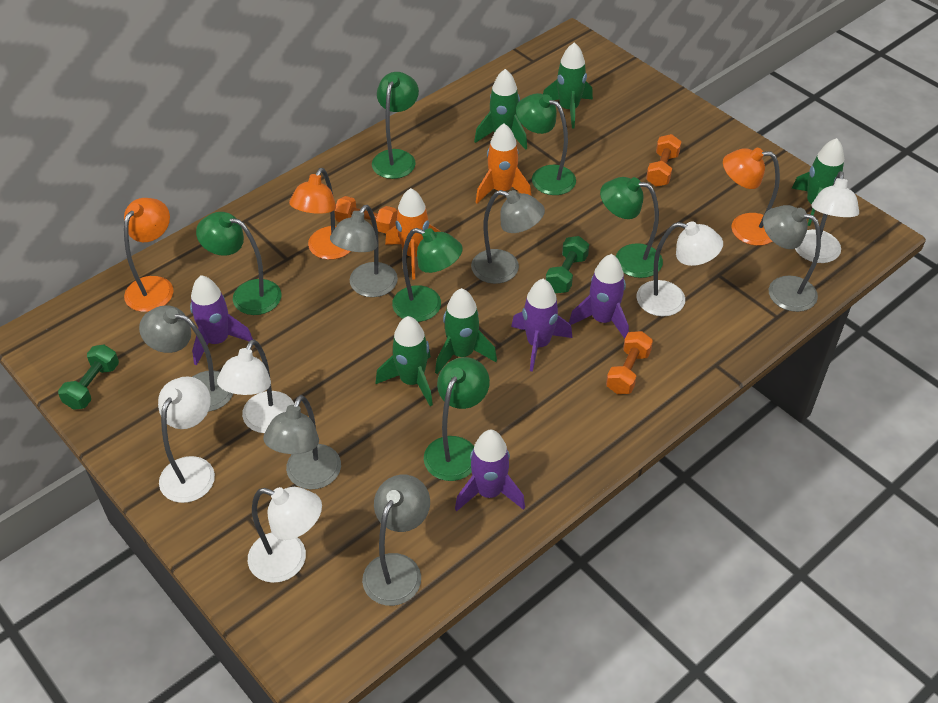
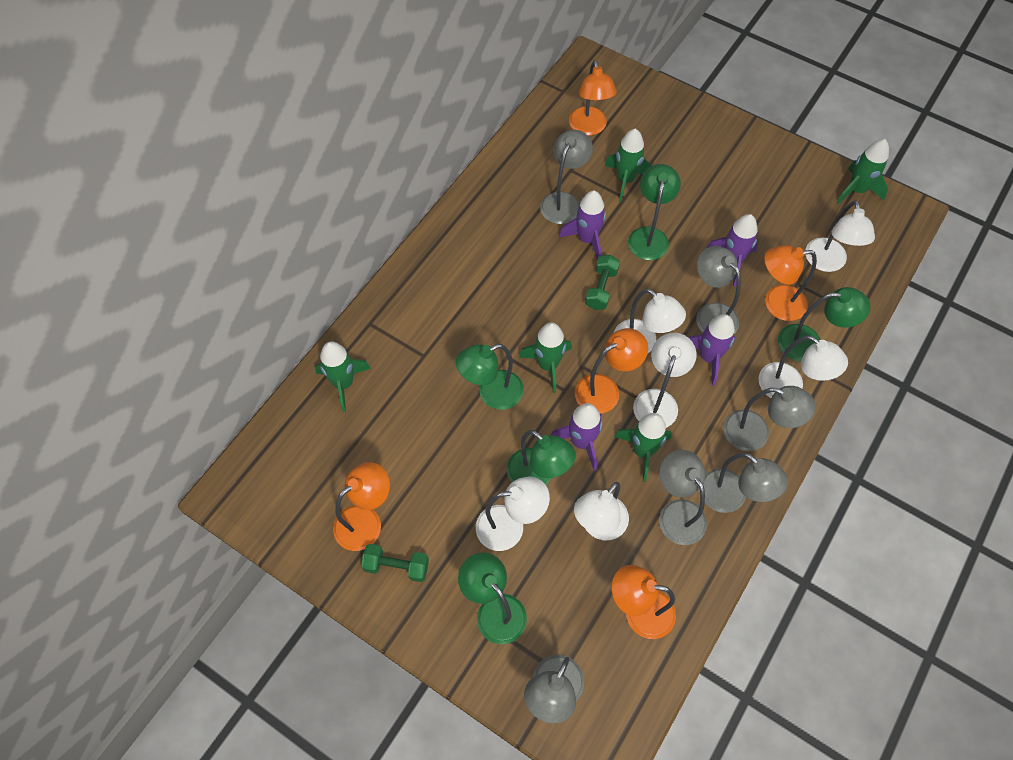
green lamp: 6 -> 5
orange dumbbell: 3 -> 0
orange lamp: 3 -> 5
orange rocket: 2 -> 0
white lamp: 5 -> 6

